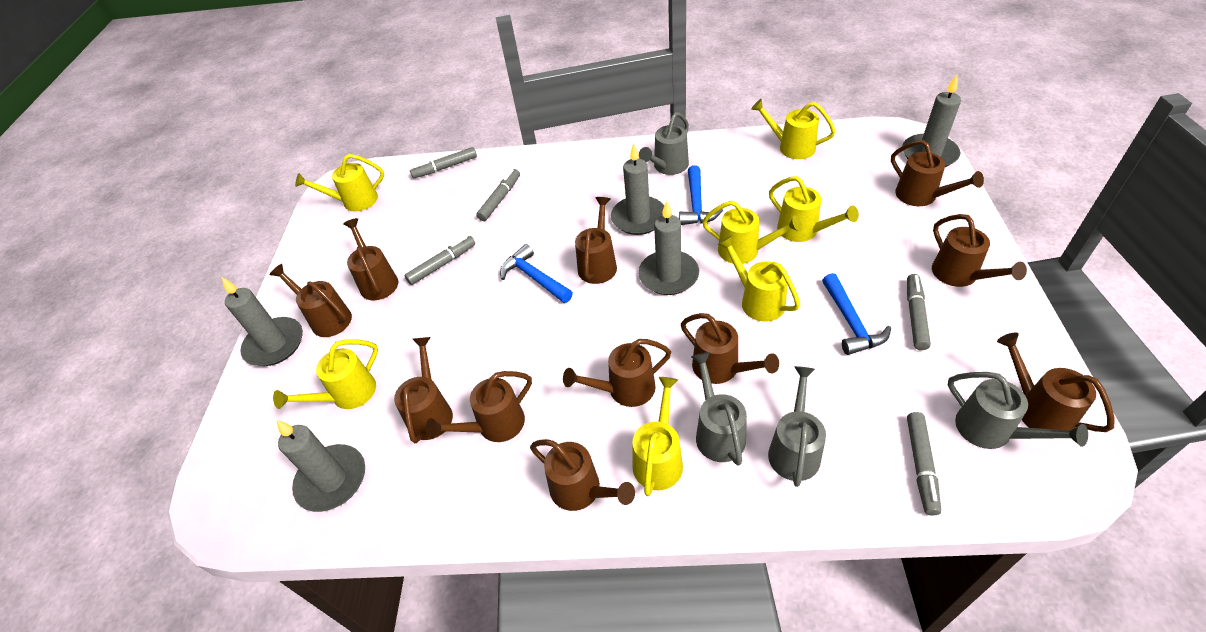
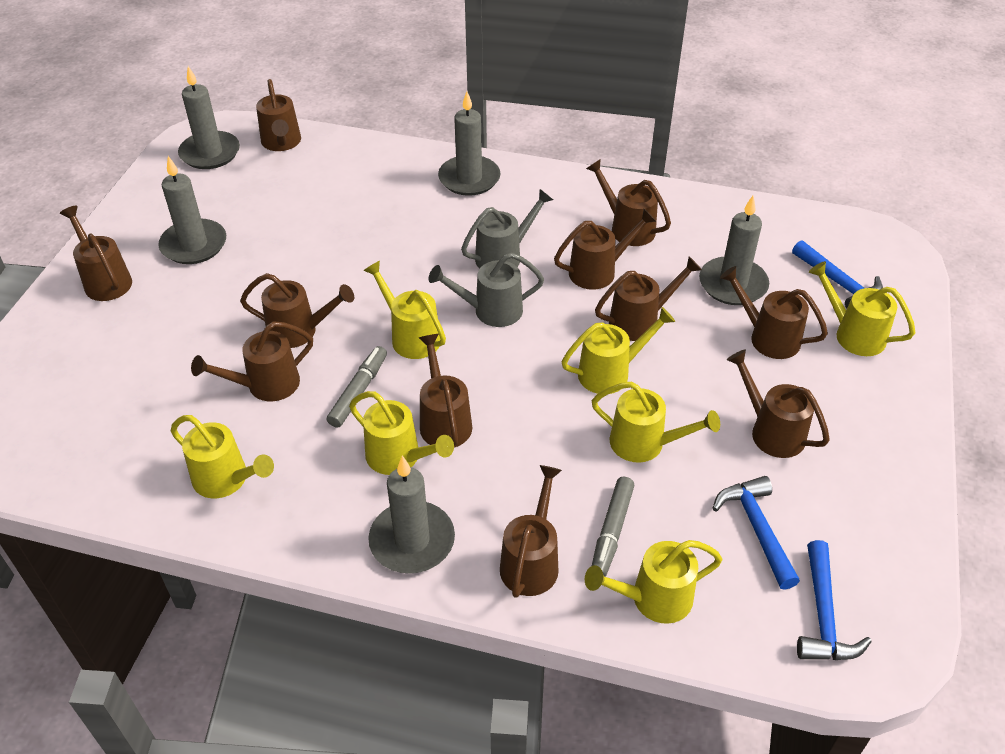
grey marker: 5 -> 2
grey watering can: 4 -> 2

